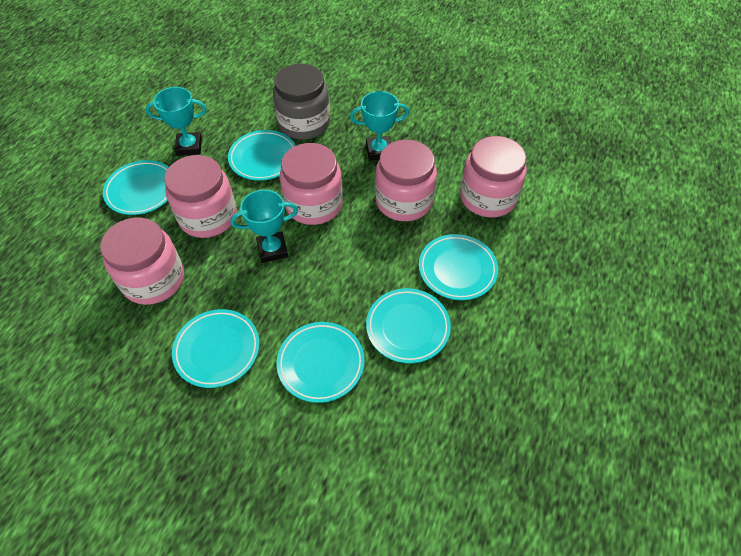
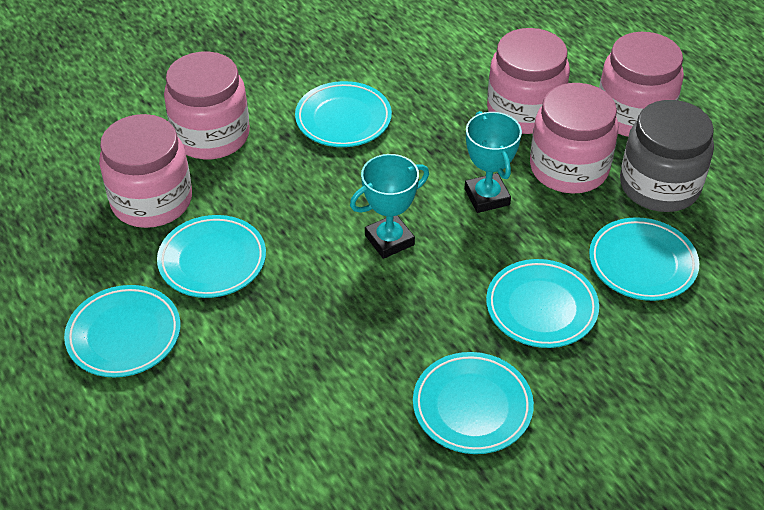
turquoise trophy: 3 -> 2

